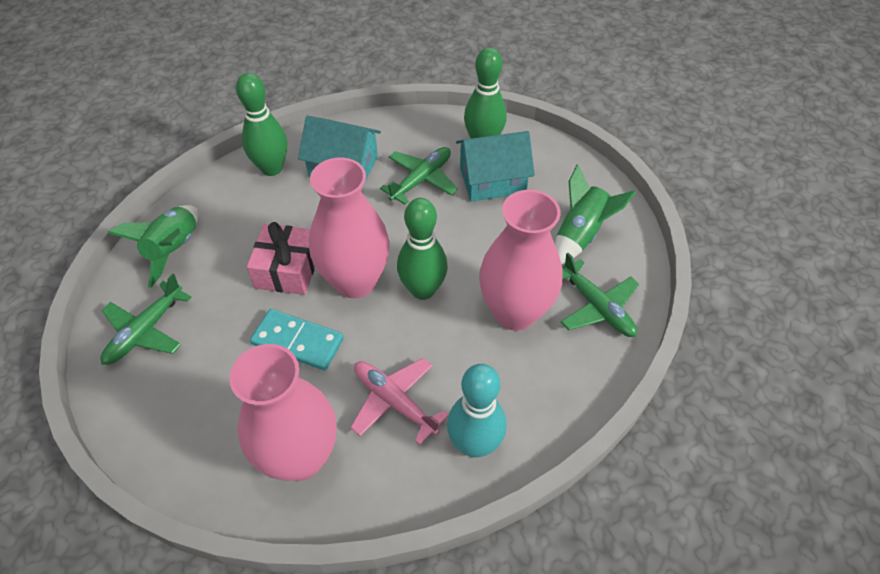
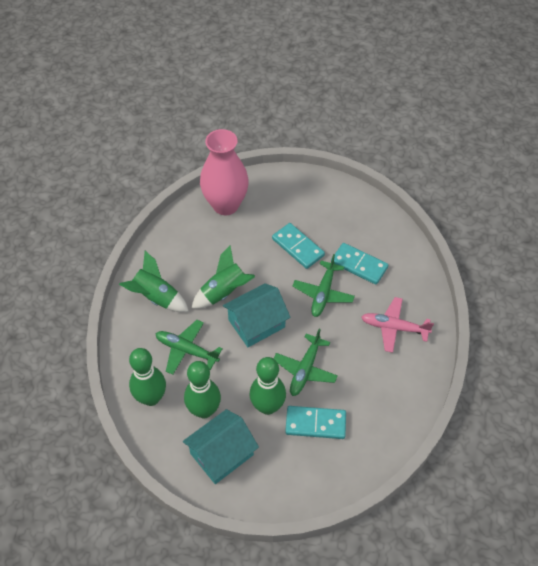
pink gift: 1 -> 0
pink vase: 3 -> 1
turquoise bowling pin: 1 -> 0
turquoise domino: 1 -> 3

